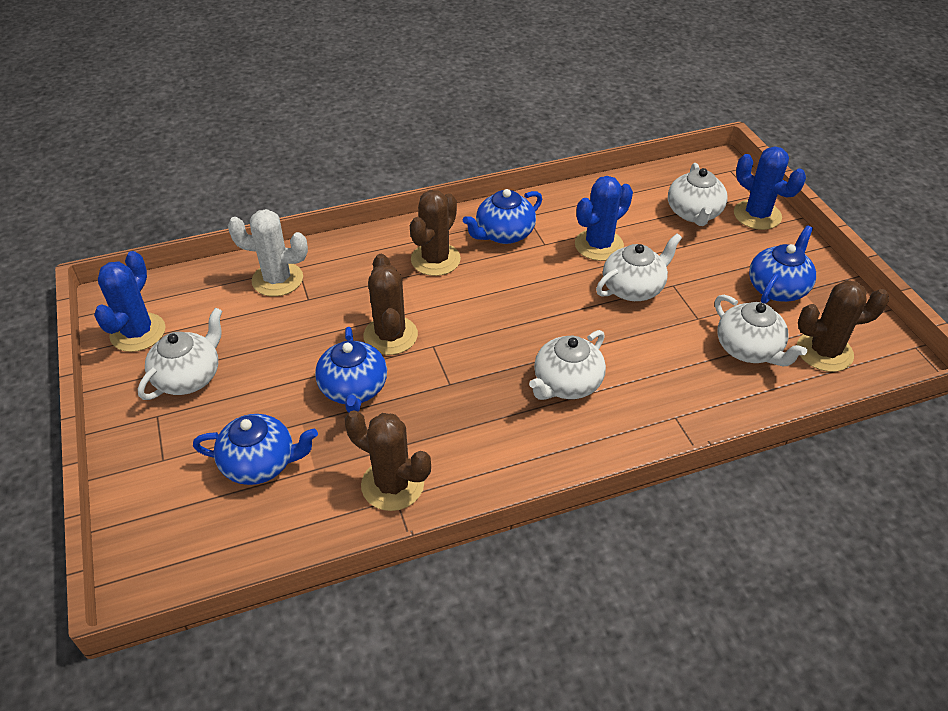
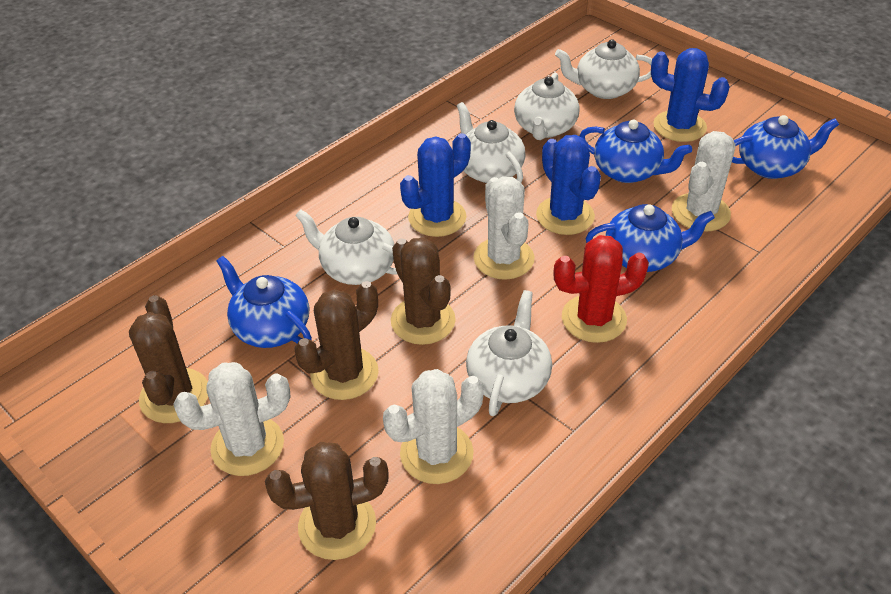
red cactus: 0 -> 1
white cactus: 1 -> 4

